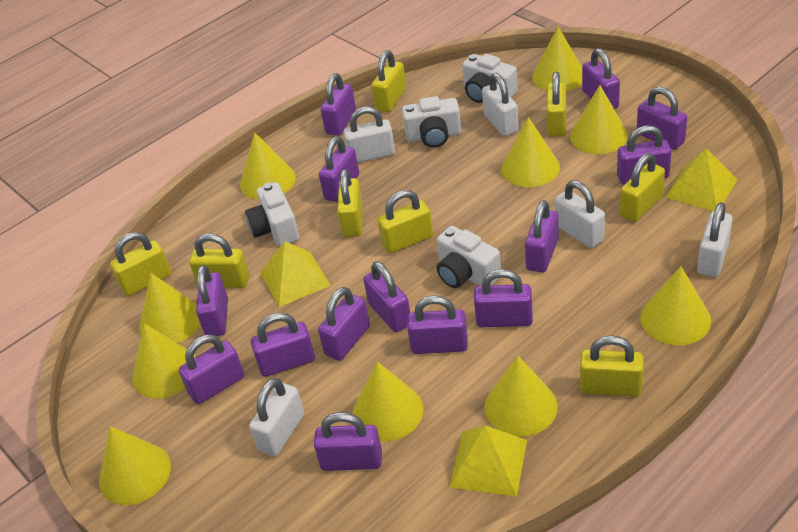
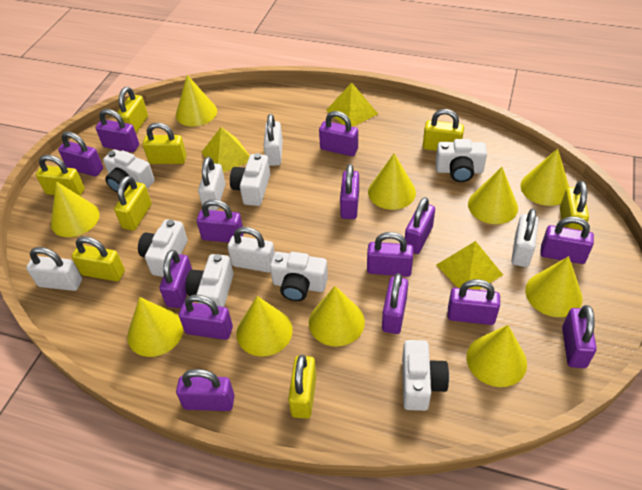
white camera: 4 -> 7

